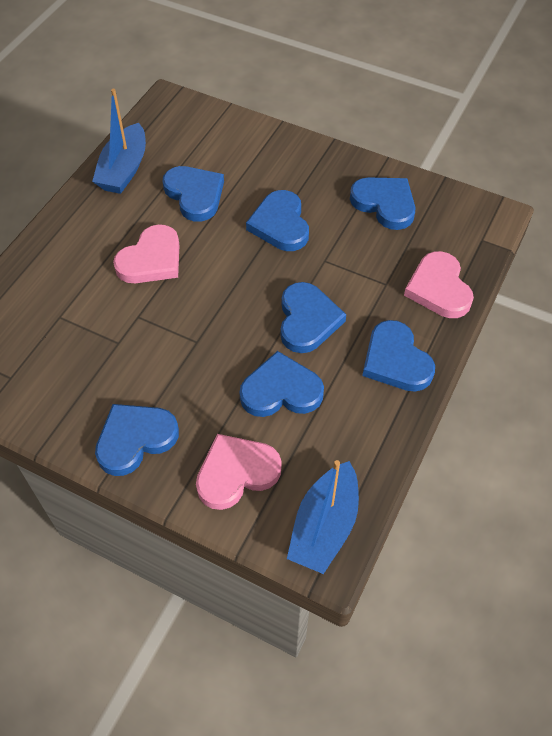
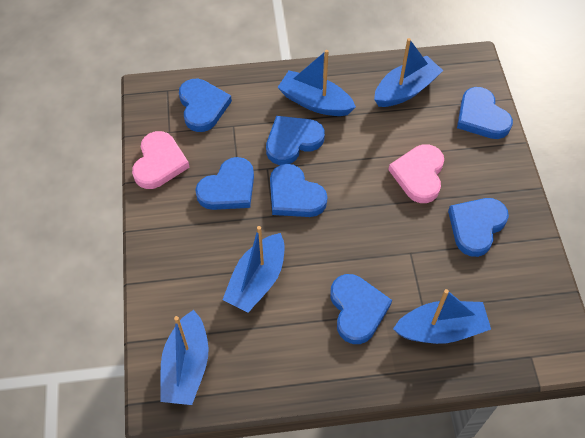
blue boat: 2 -> 5
pink heart: 3 -> 2

